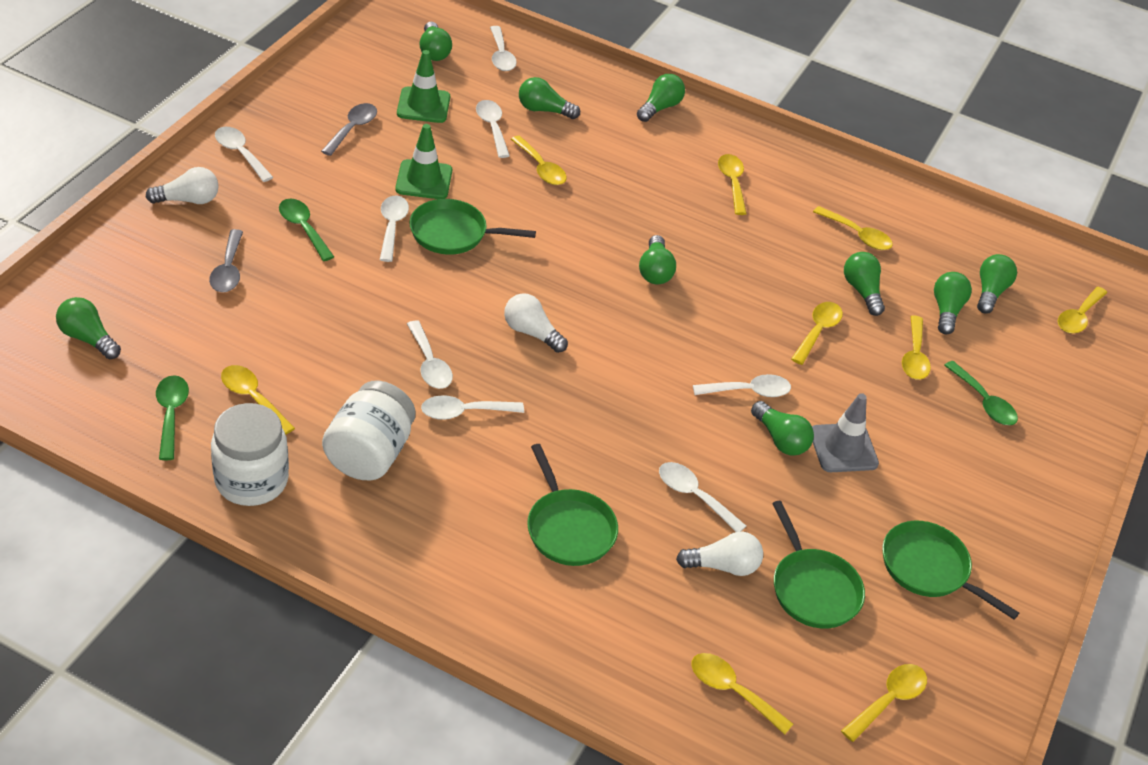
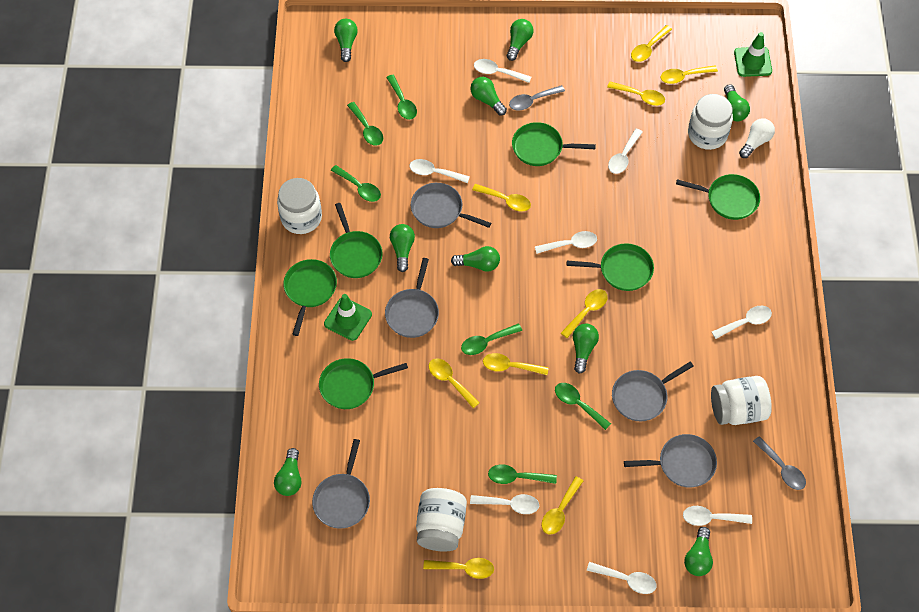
green pan: 4 -> 6
green spoon: 3 -> 6
grey pan: 0 -> 5
grey traffic cone: 1 -> 0
white jar: 2 -> 4
white light bulb: 3 -> 1

